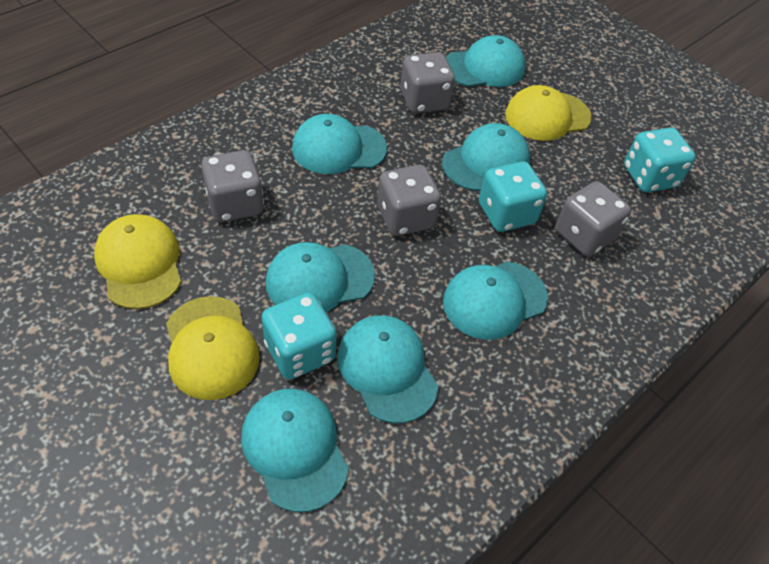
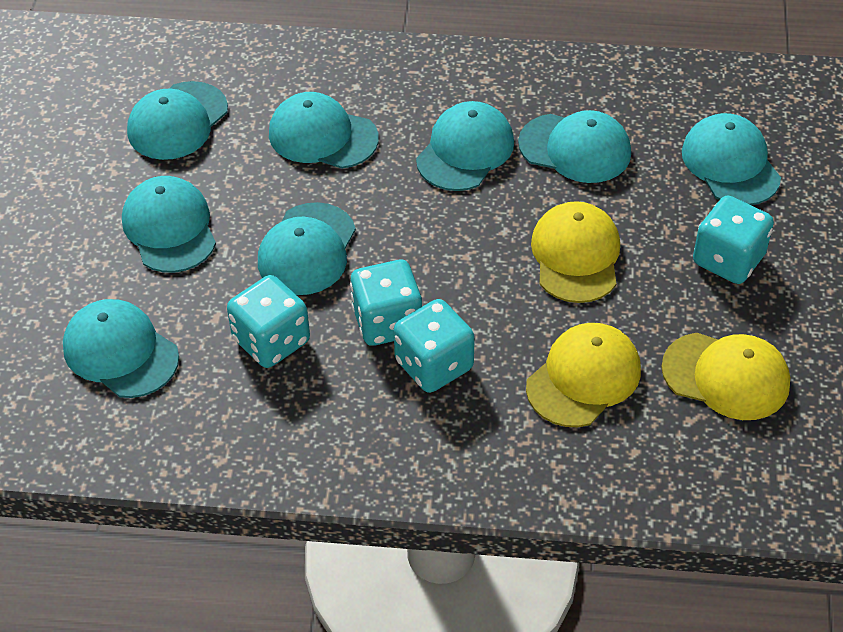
grey dice: 4 -> 0
turquoise cap: 7 -> 8
turquoise dice: 3 -> 4

